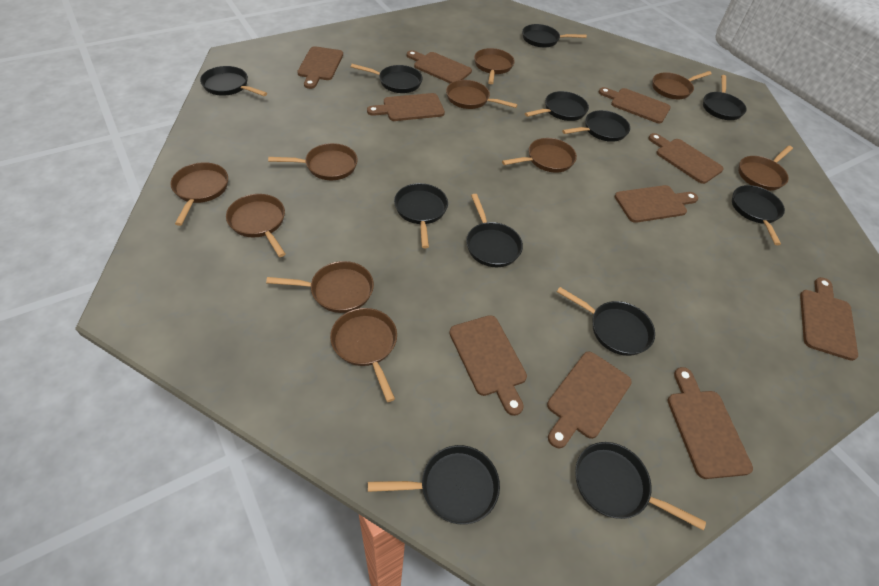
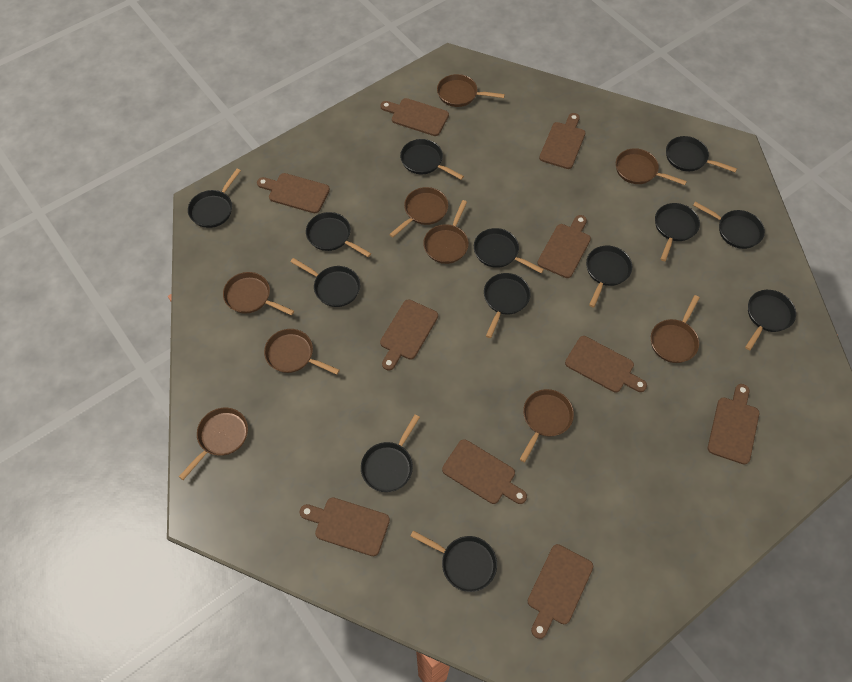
black pan: 12 -> 13
brown pan: 10 -> 9

